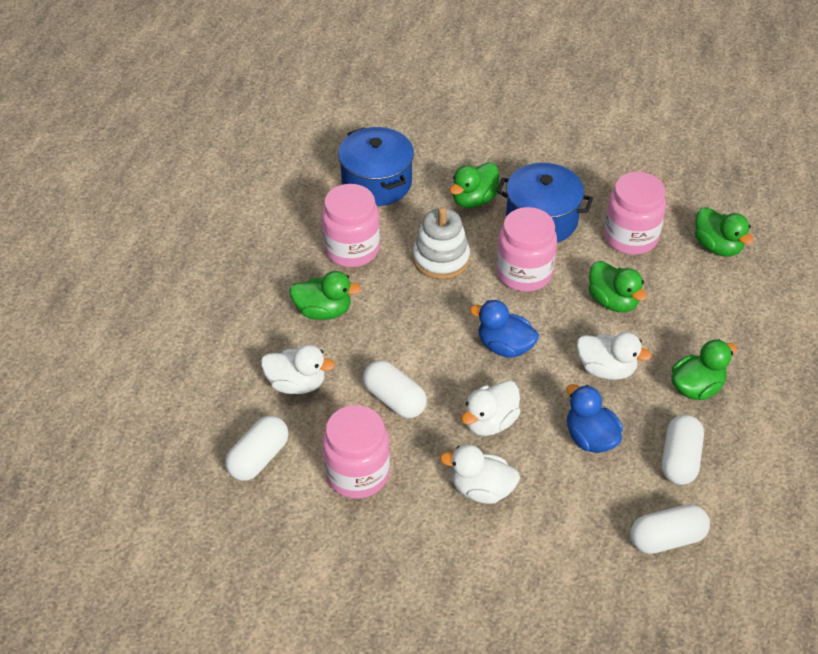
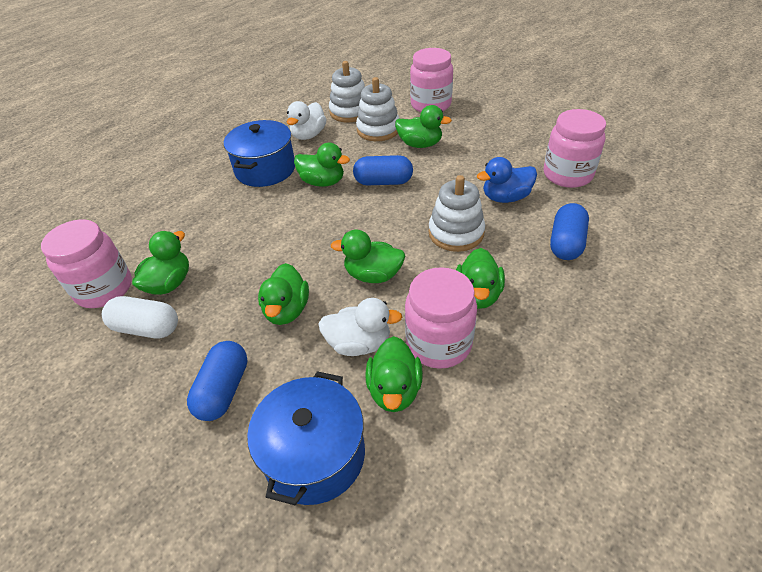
blue capsule: 0 -> 3
blue duck: 2 -> 1
green duck: 5 -> 7
white capsule: 4 -> 1
white duck: 4 -> 2
white stacking toy: 1 -> 3

